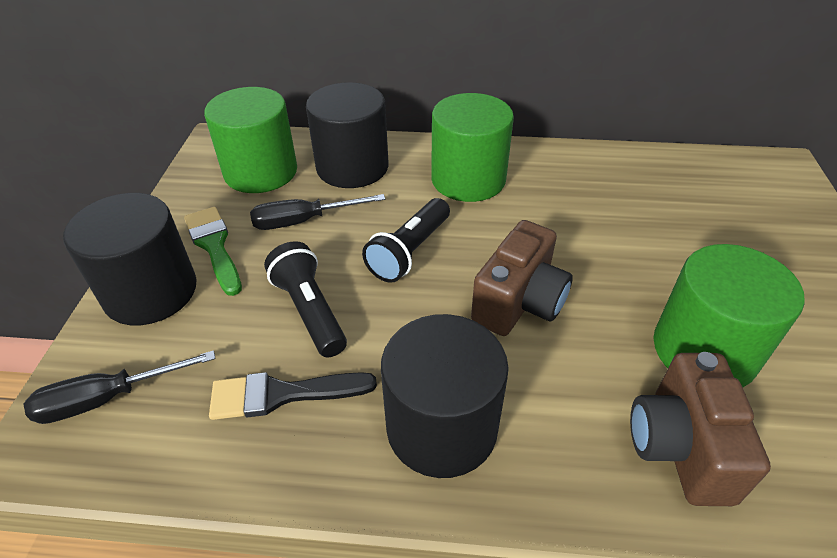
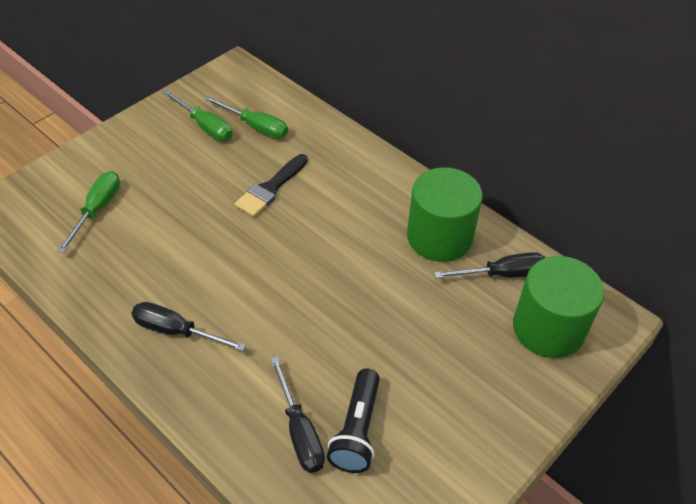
black cylinder: 3 -> 0
black flashlight: 2 -> 1
black screwdriver: 2 -> 3
brown camera: 2 -> 0
green brush: 1 -> 0
green cylinder: 3 -> 2
green screwdriver: 0 -> 3

